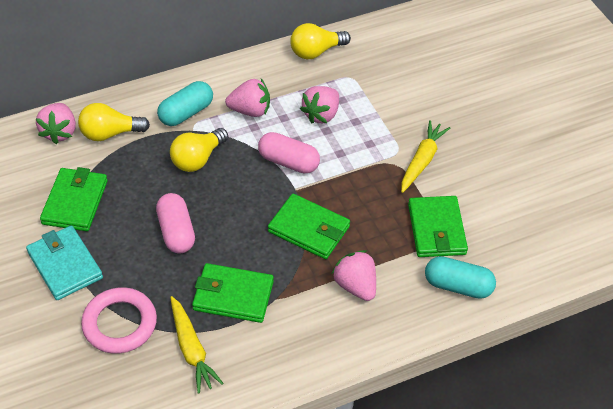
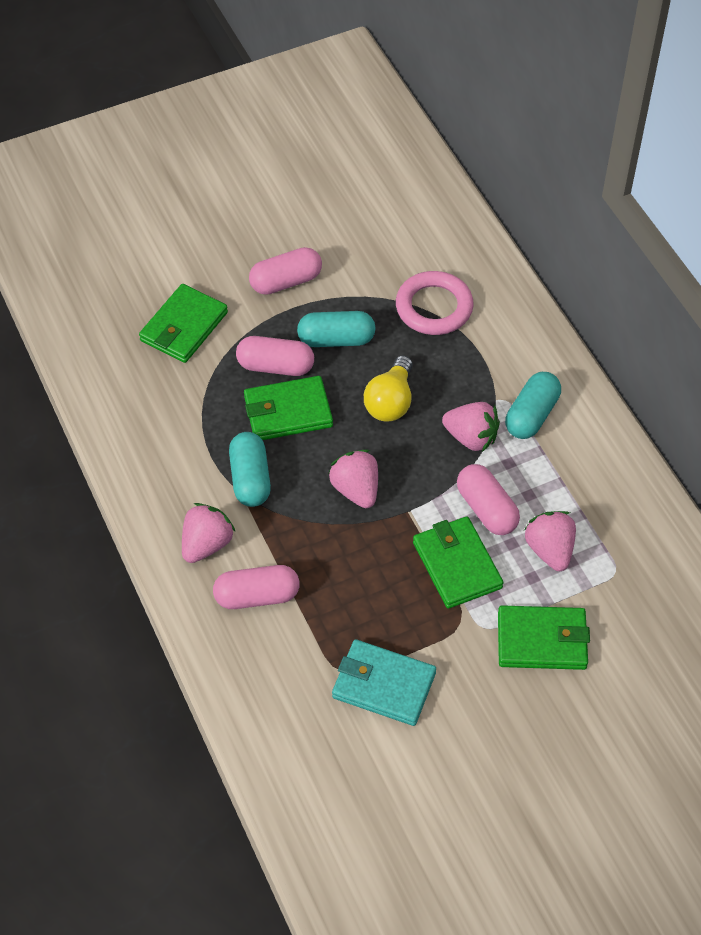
pink capsule: 2 -> 4
turquoise capsule: 2 -> 3
yellow carrot: 2 -> 0
yellow light bulb: 3 -> 1

